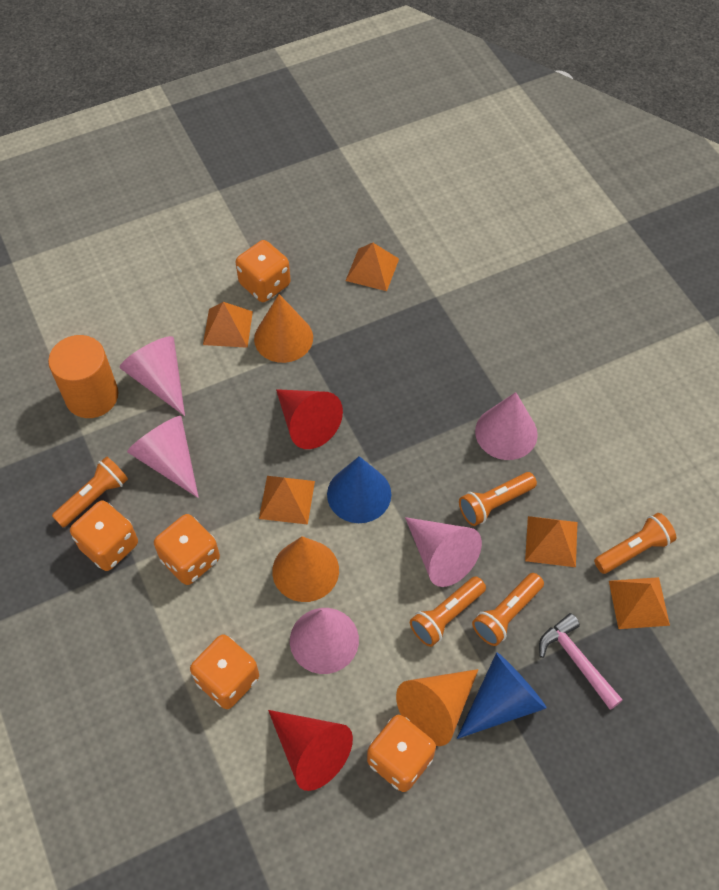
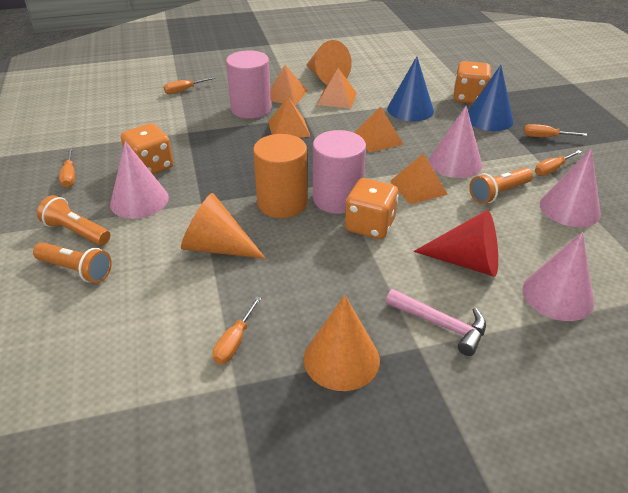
orange dice: 5 -> 3
orange flashlight: 5 -> 3
orange screwdriver: 0 -> 5
pink cone: 5 -> 4
pink cylinder: 0 -> 2
red cone: 2 -> 1

